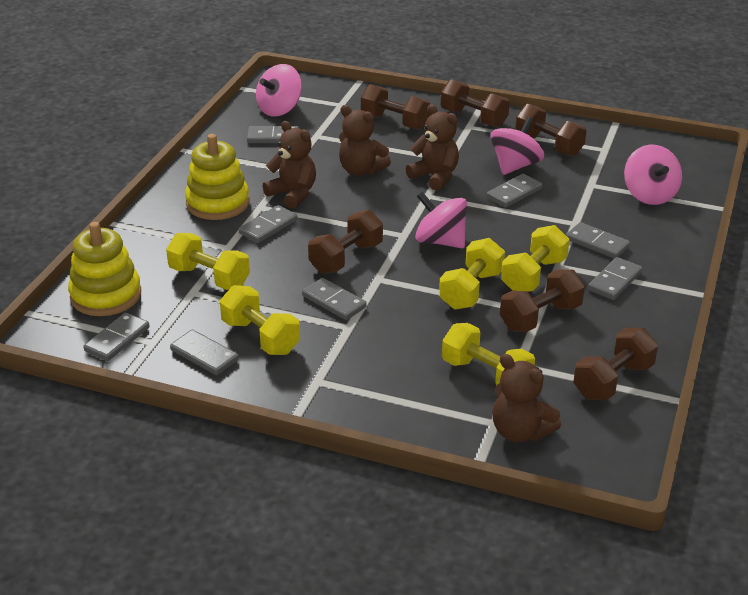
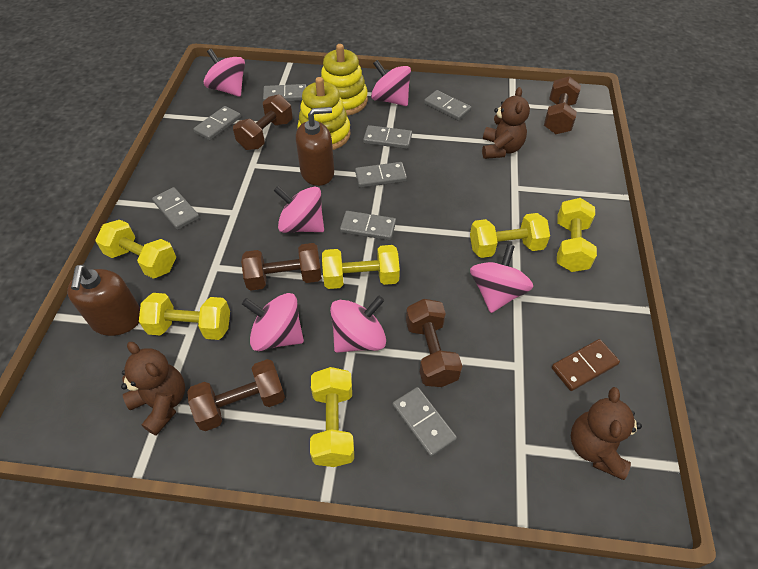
brown domino: 0 -> 1
brown dumbbell: 6 -> 5
brown soap dispenser: 0 -> 2
brown teddy bear: 4 -> 3
pink spinning top: 4 -> 6
yellow dumbbell: 5 -> 6

